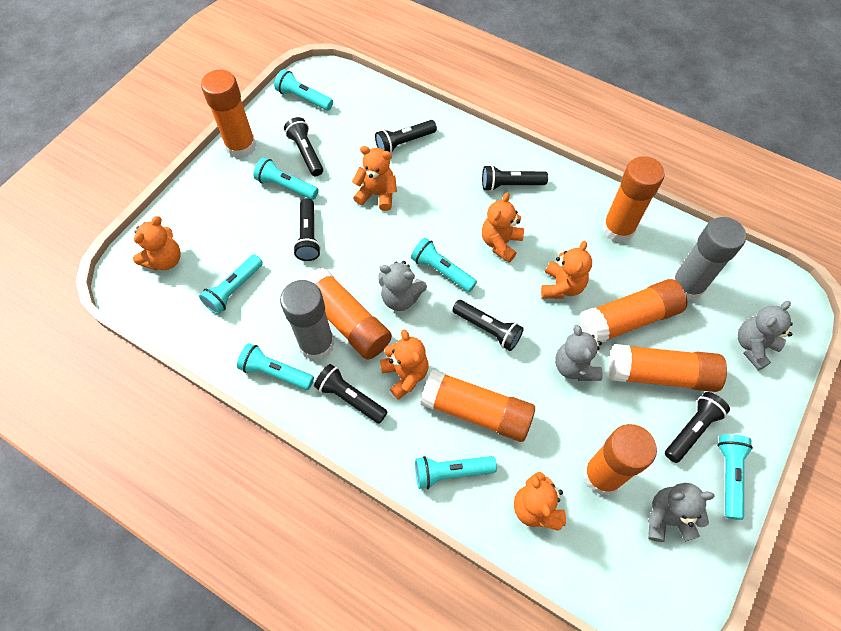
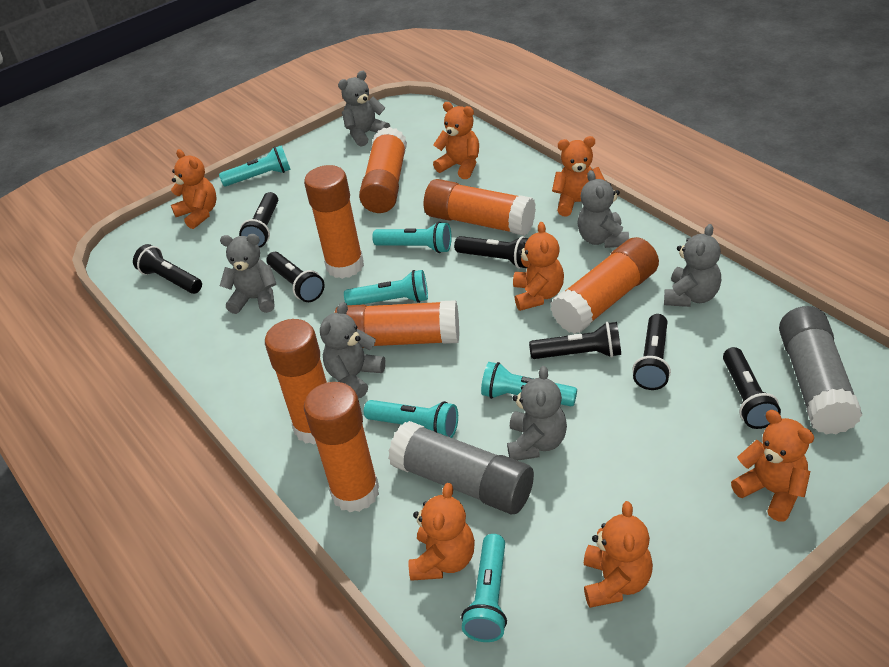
grey teddy bear: 4 -> 6
orange teddy bear: 6 -> 7
turquoise flashlight: 7 -> 6

